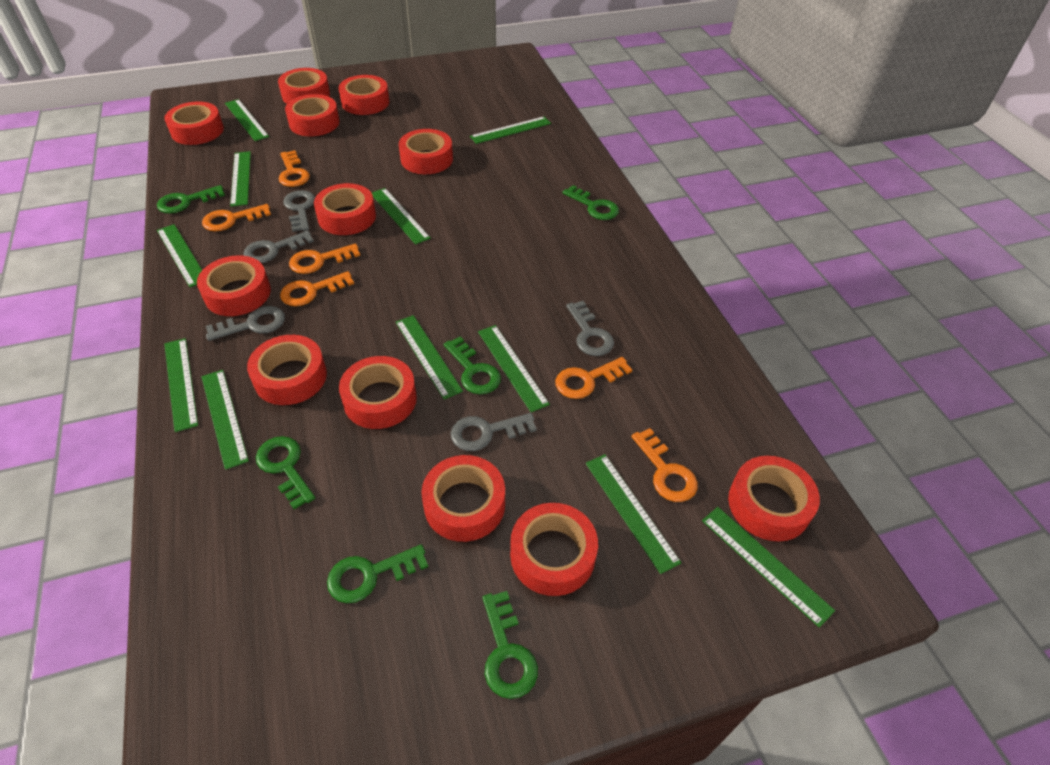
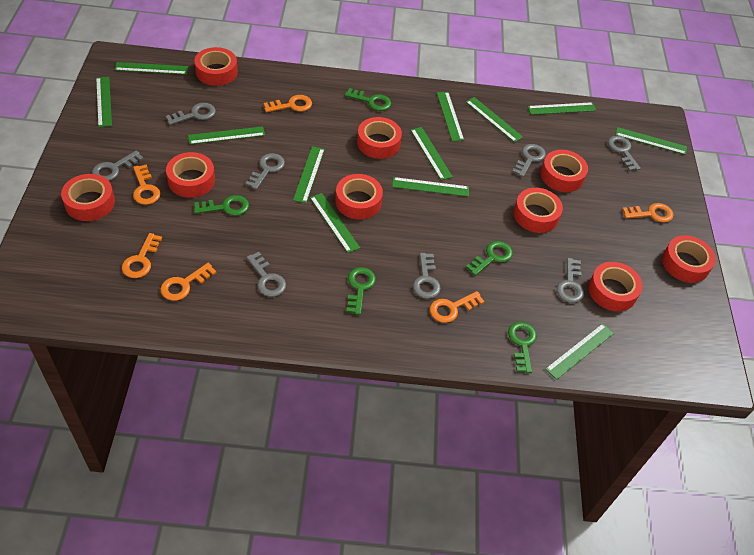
green key: 6 -> 5
green ruler: 11 -> 12
grey key: 5 -> 8
red tape: 12 -> 9

